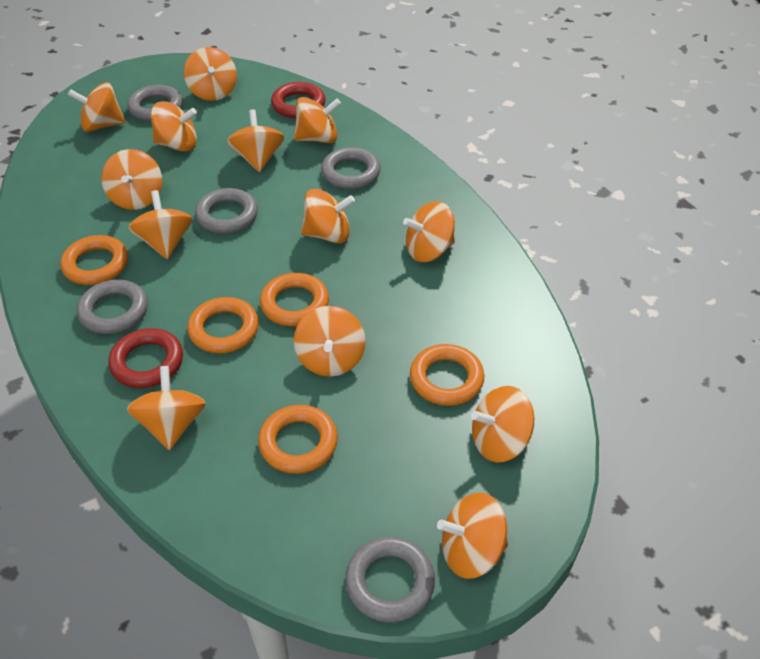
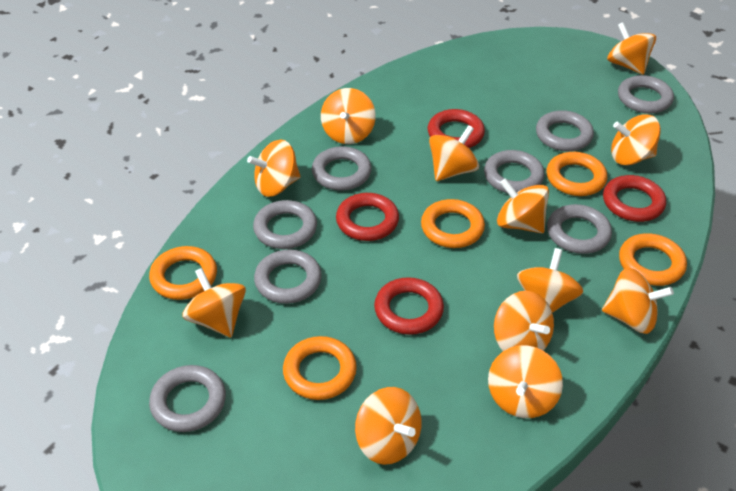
grey ring: 5 -> 8
orange spinning top: 13 -> 12
red ring: 2 -> 4

